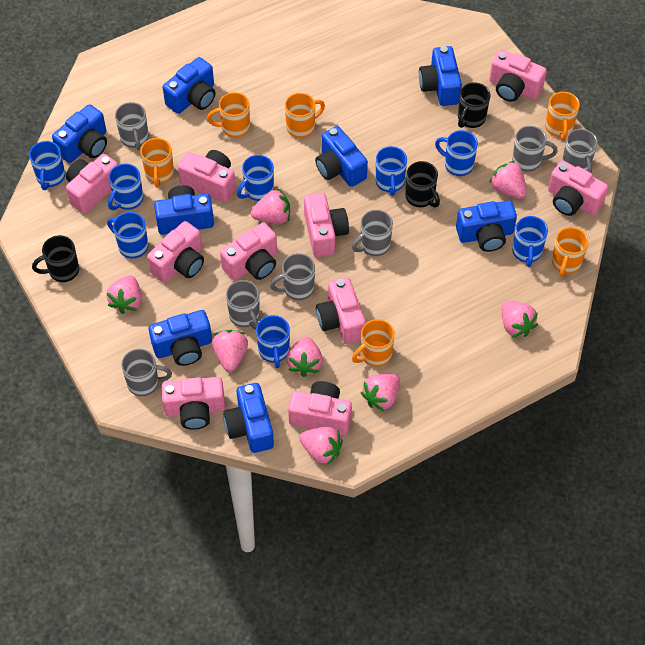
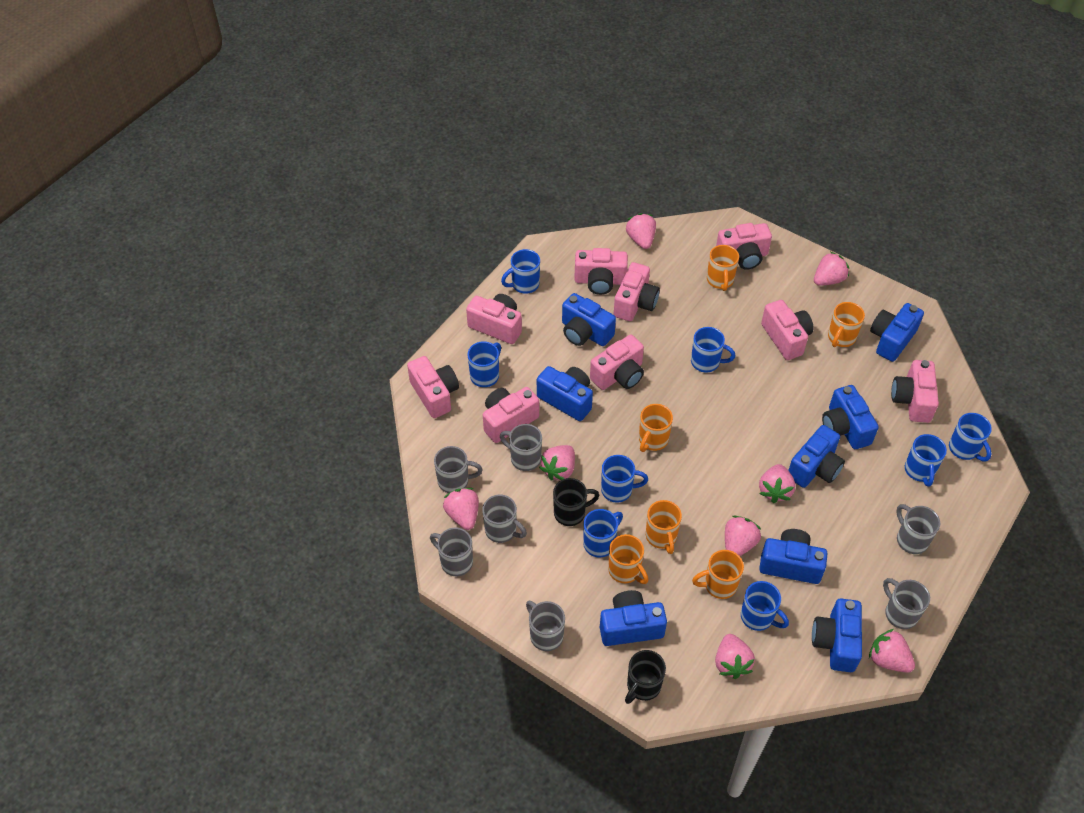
black mug: 3 -> 2
pink camera: 10 -> 9

